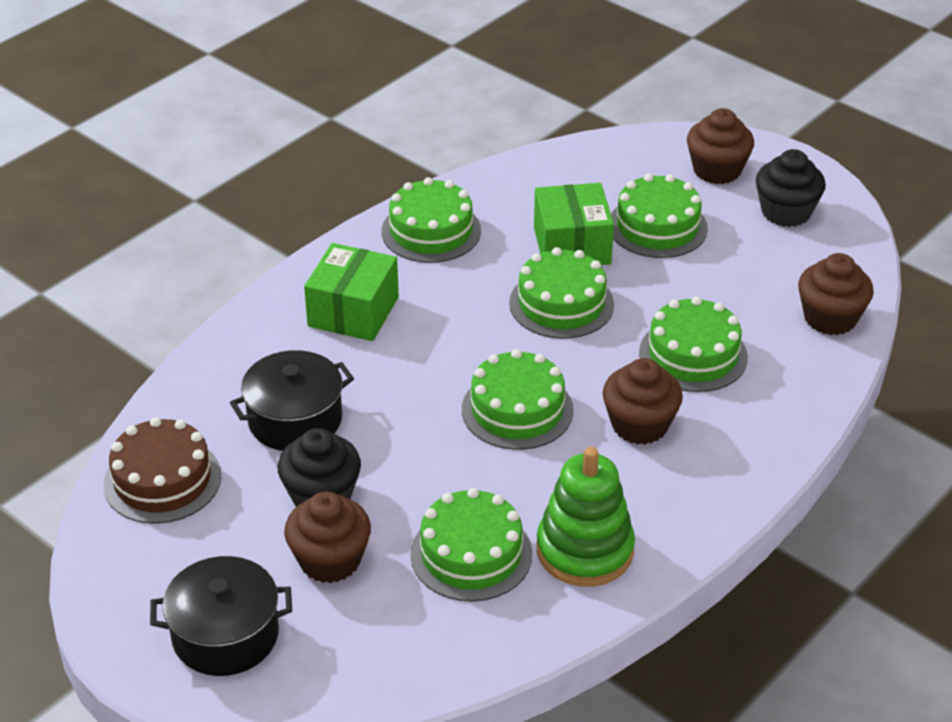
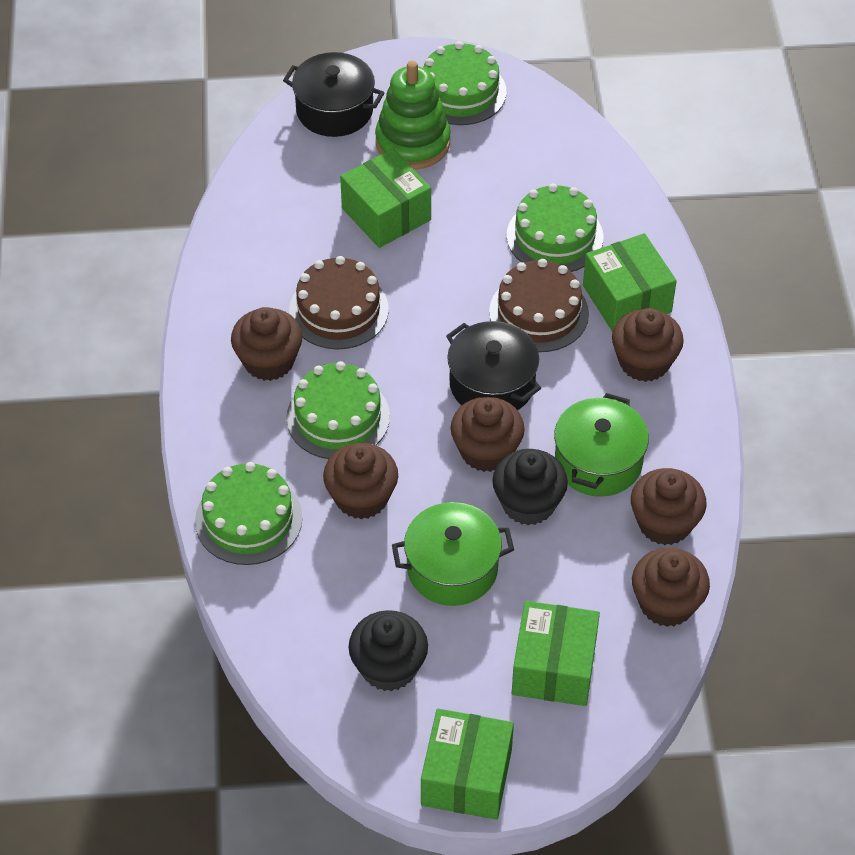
brown cake: 1 -> 2
brown cupcake: 4 -> 6
green box: 2 -> 4
green cake: 6 -> 4
green pot: 0 -> 2

